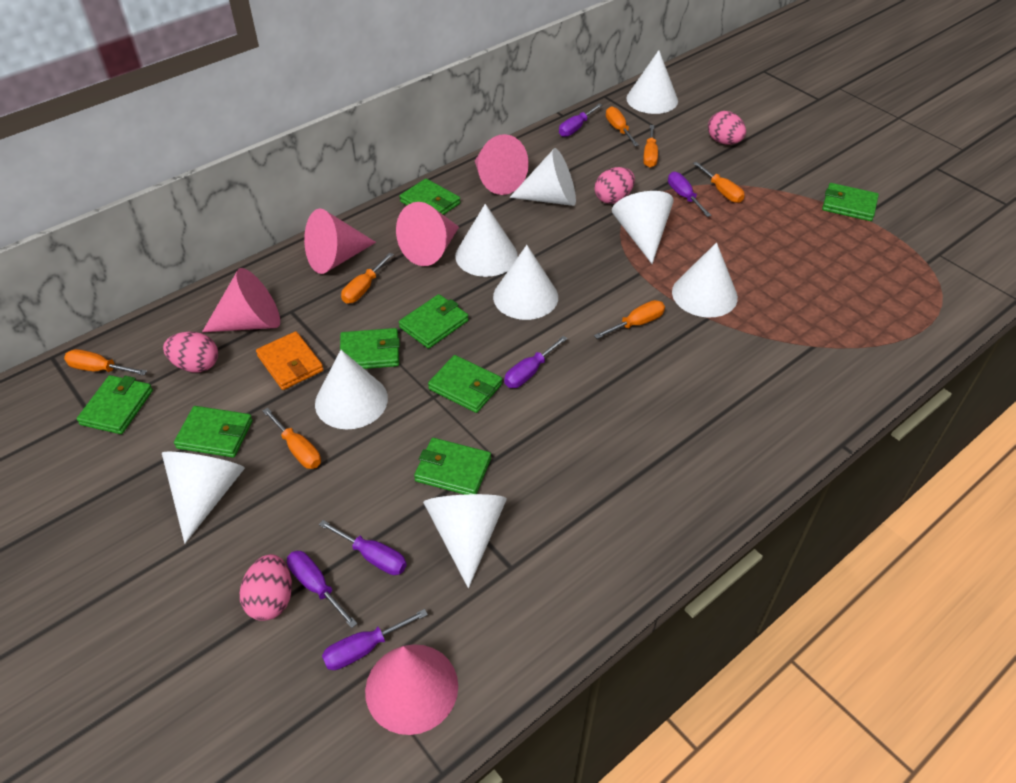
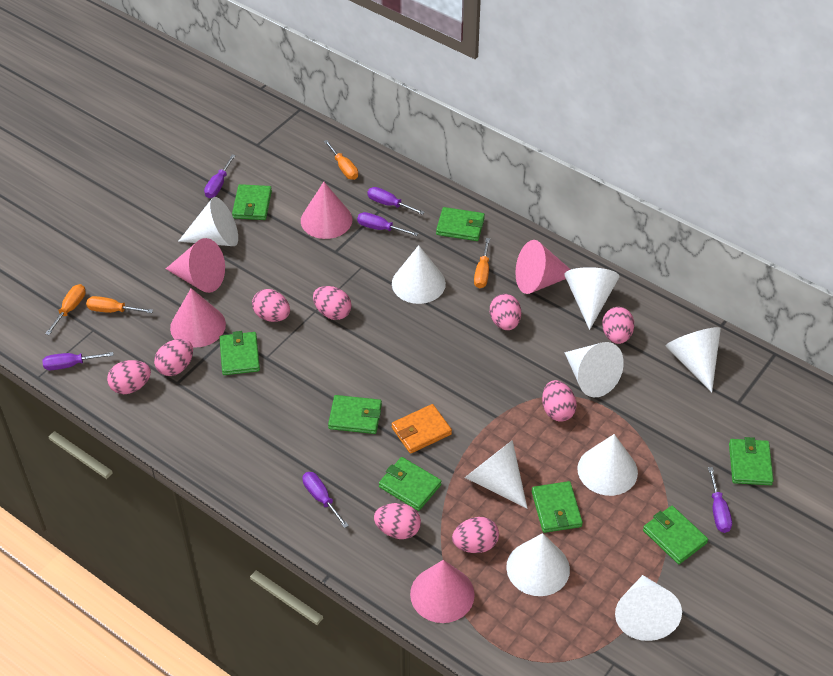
orange screwdriver: 7 -> 4
pink egg: 4 -> 9

